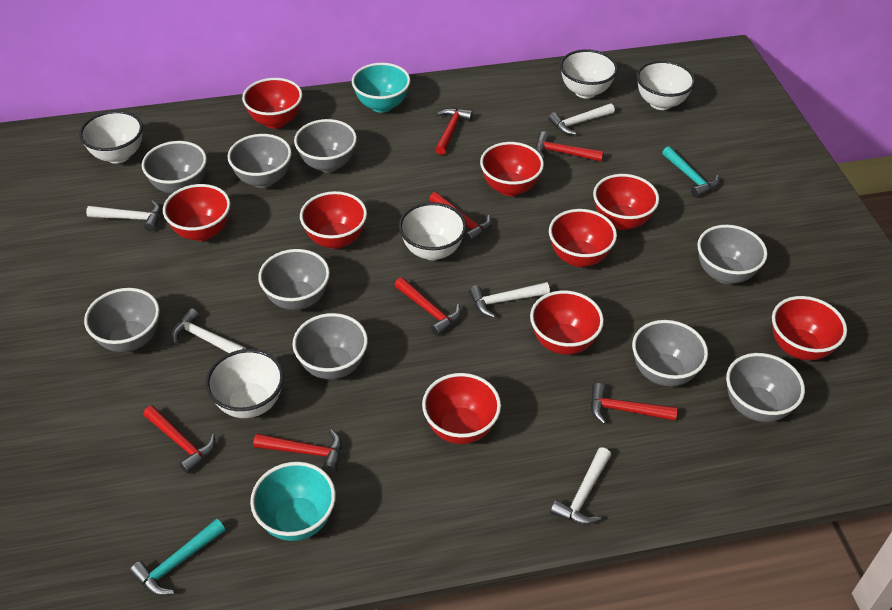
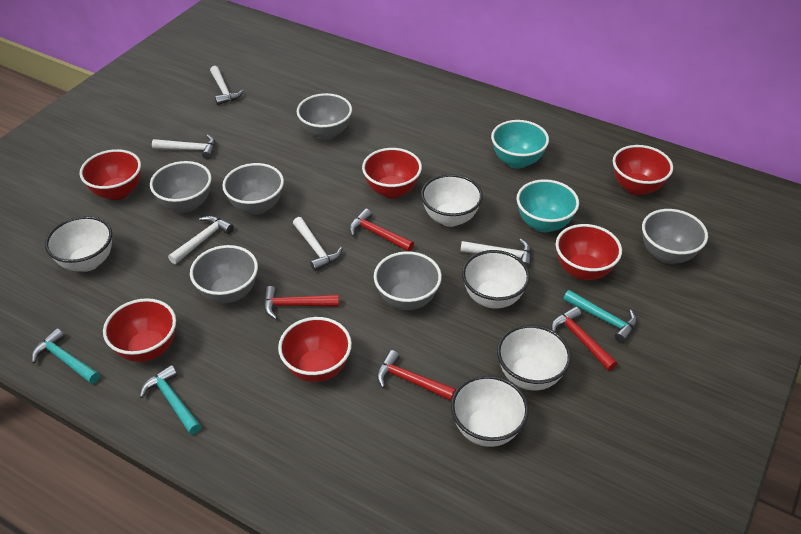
grey bowl: 9 -> 6
red bowl: 9 -> 6
red hammer: 7 -> 4
turquoise hammer: 2 -> 3

